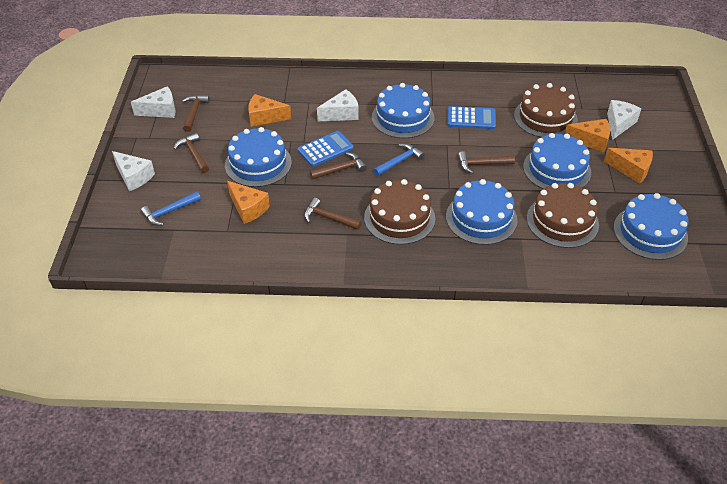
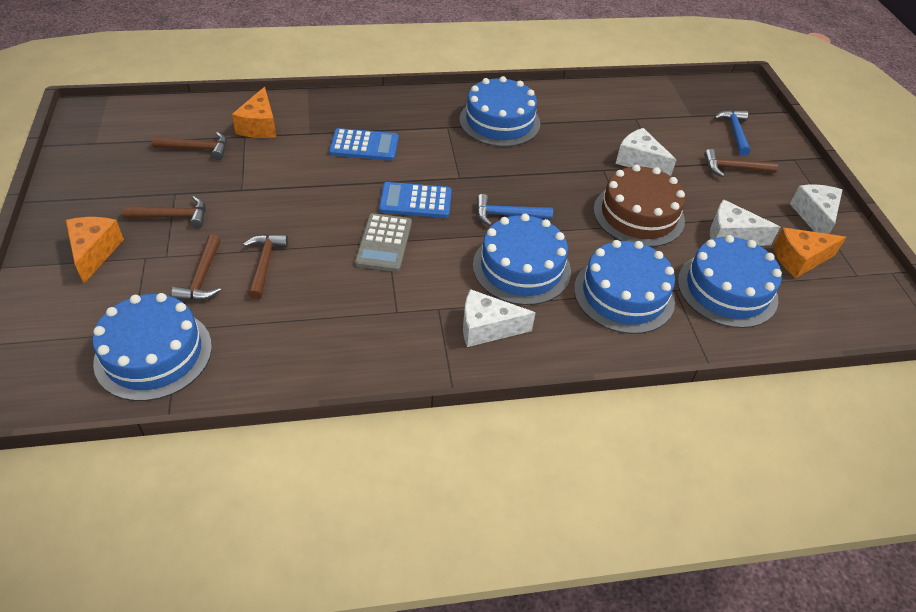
brown cake: 3 -> 1
grey calculator: 0 -> 1
orange cheese: 4 -> 3

